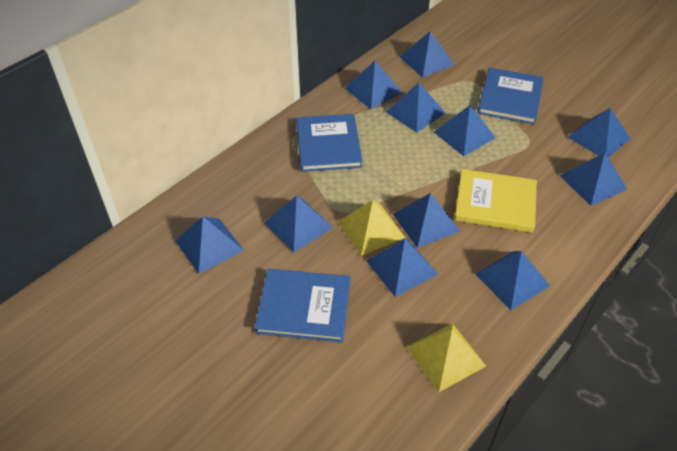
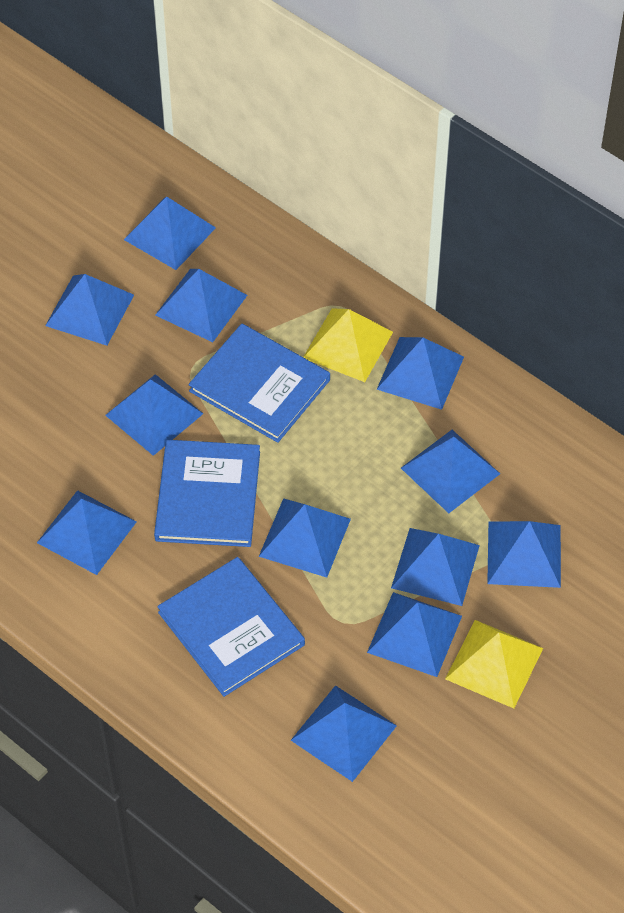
blue pyramid: 11 -> 12
yellow book: 1 -> 0

